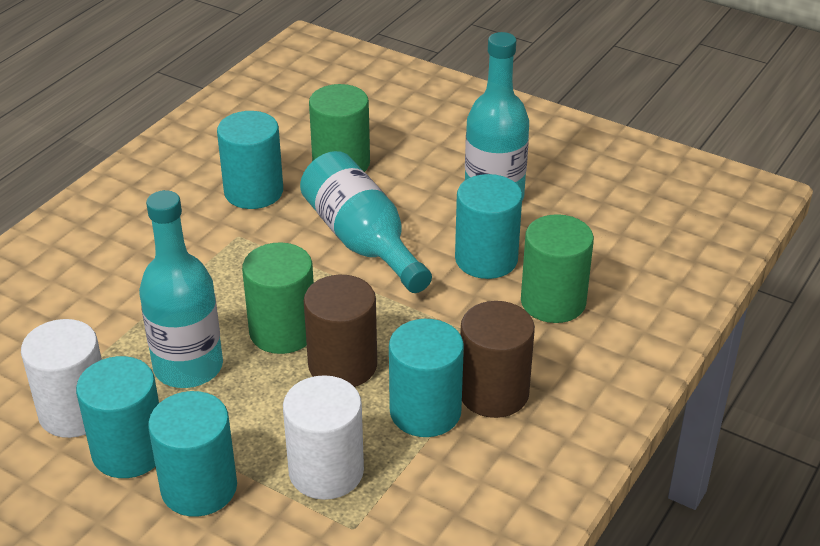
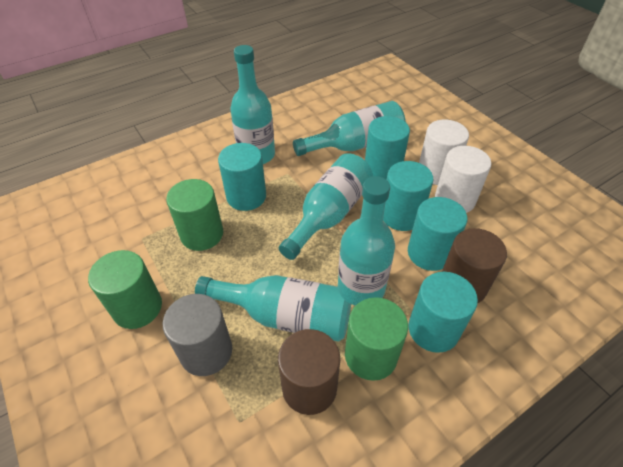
grey cylinder: 0 -> 1
turquoise bottle: 3 -> 5

